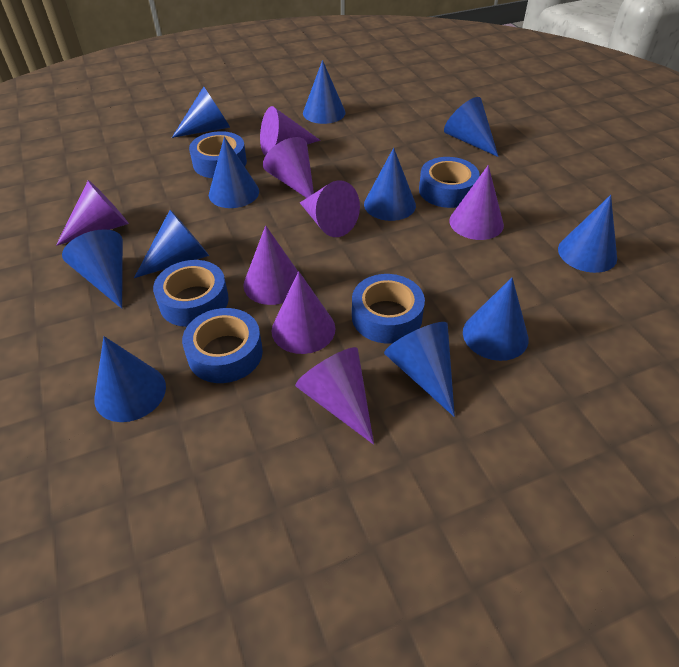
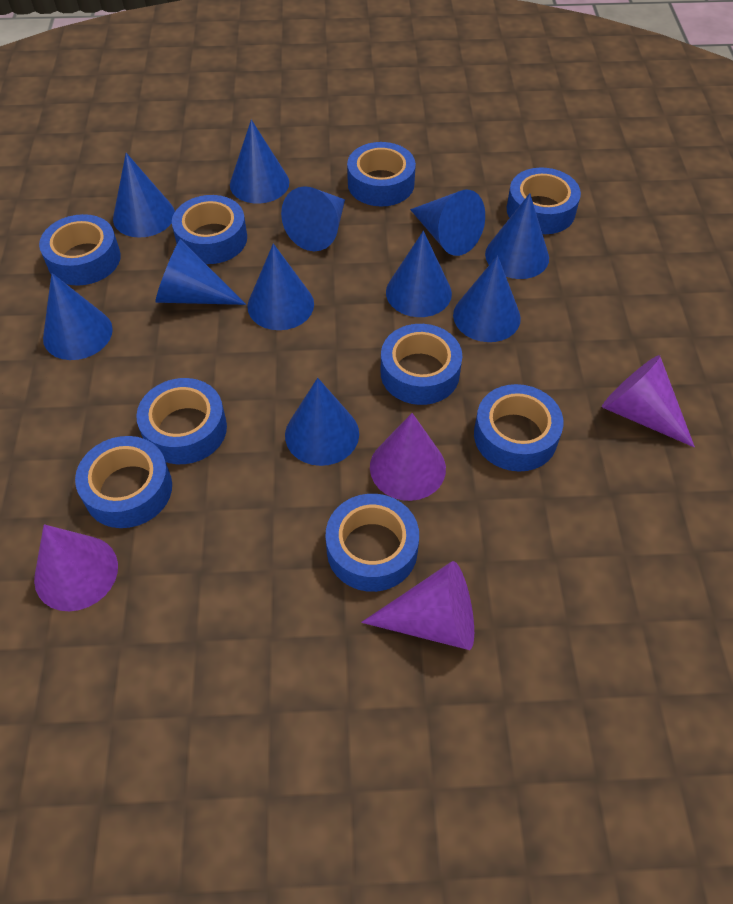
blue tape: 5 -> 9
purple cone: 8 -> 4

